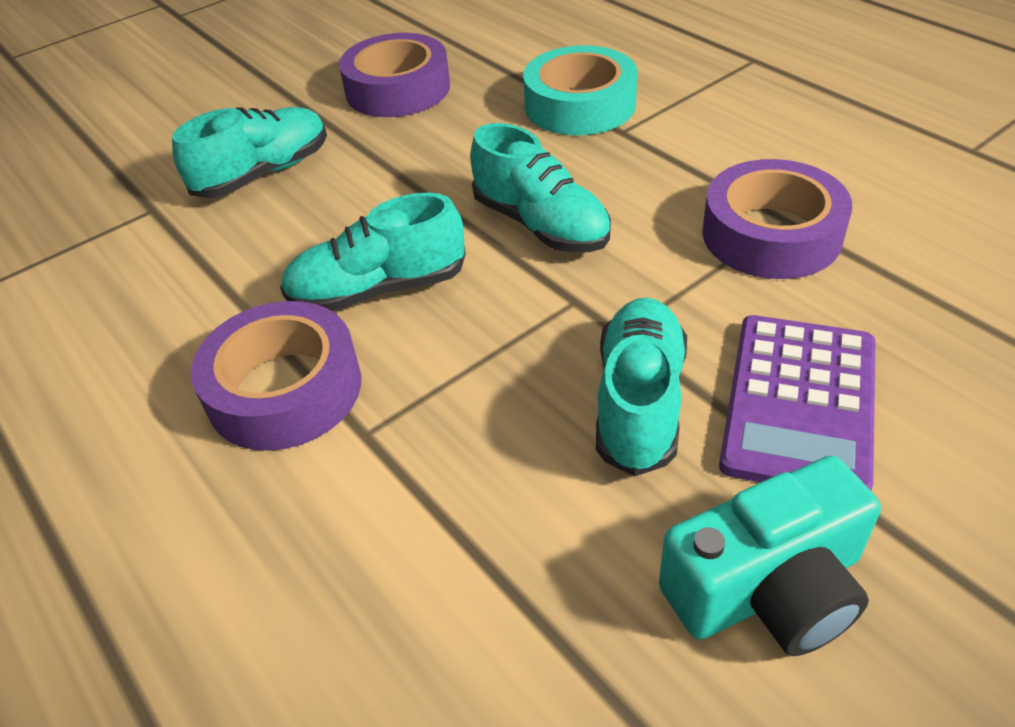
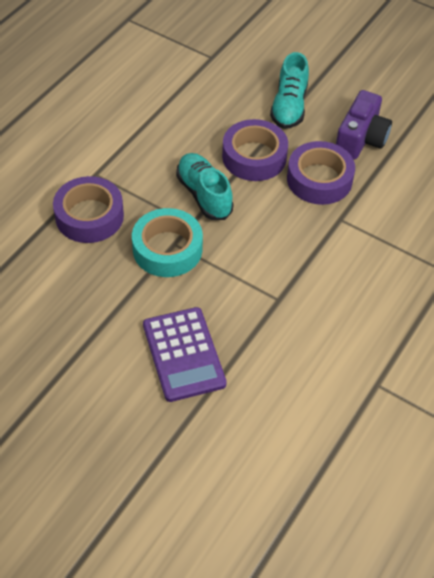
purple camera: 0 -> 1
turquoise camera: 1 -> 0
turquoise shoe: 4 -> 2

